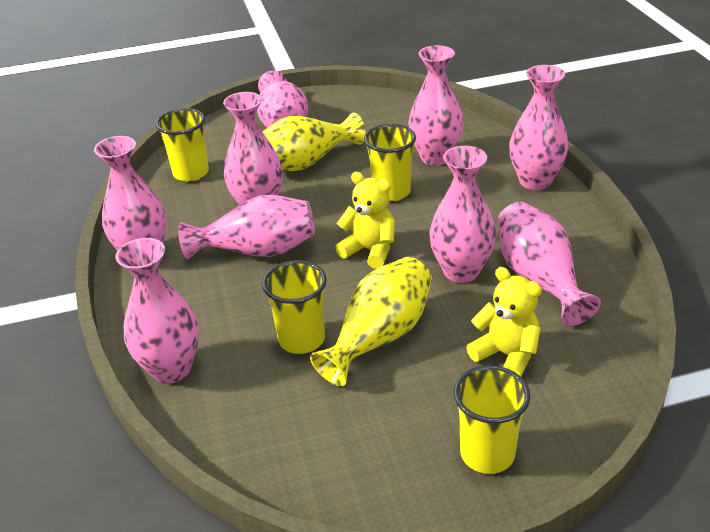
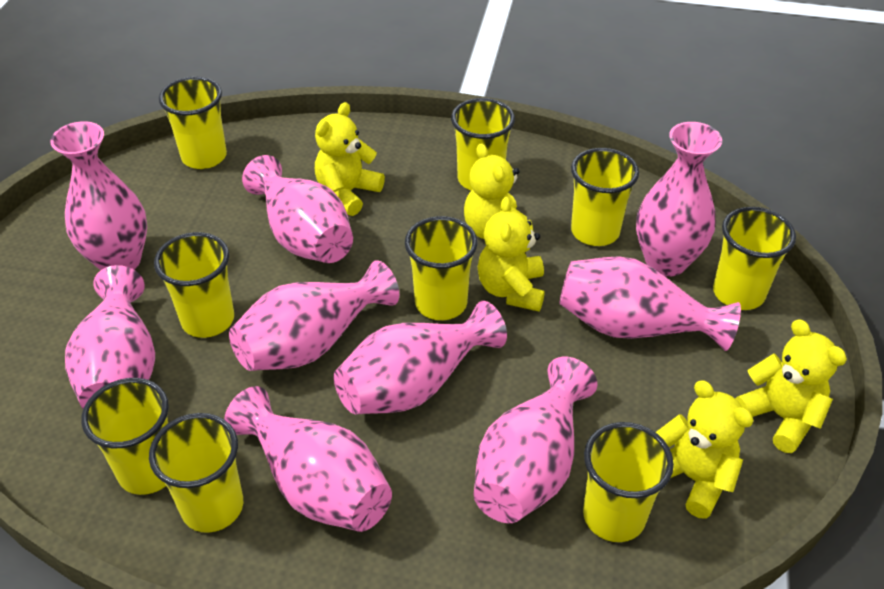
yellow cup: 4 -> 9
yellow teddy bear: 2 -> 5
yellow vase: 2 -> 0

